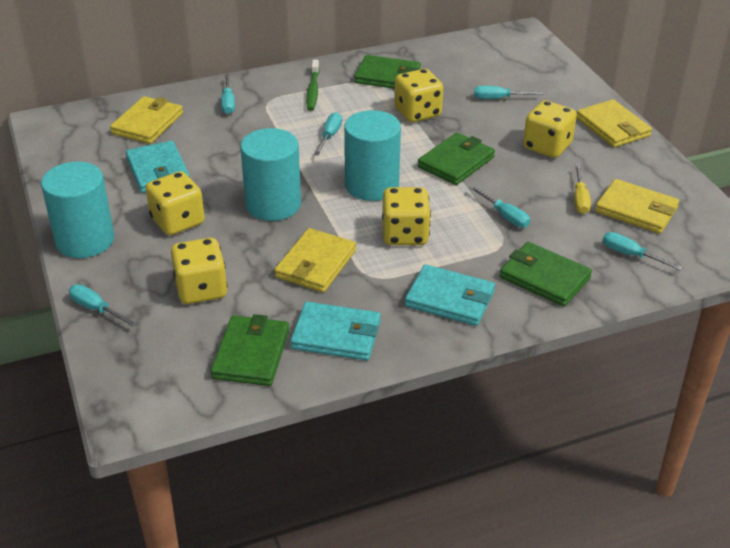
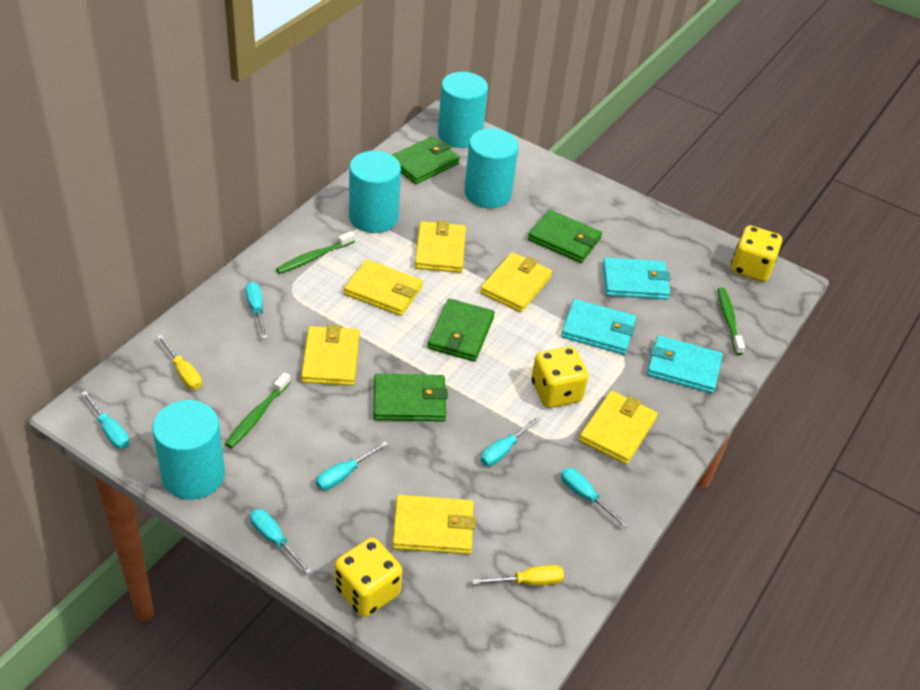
green toothbrush: 1 -> 3
turquoise cylinder: 3 -> 4
yellow dice: 5 -> 3
yellow screwdriver: 1 -> 2
yellow wallet: 4 -> 6

